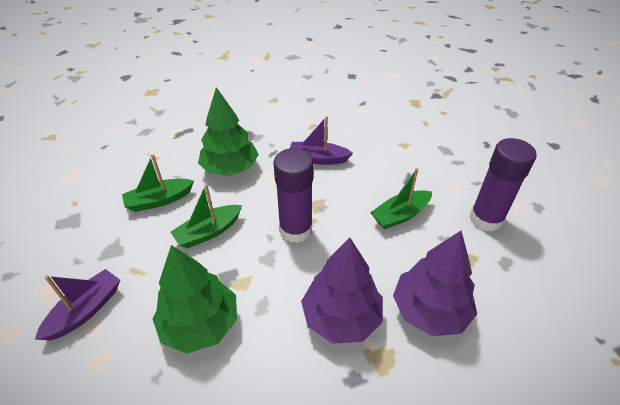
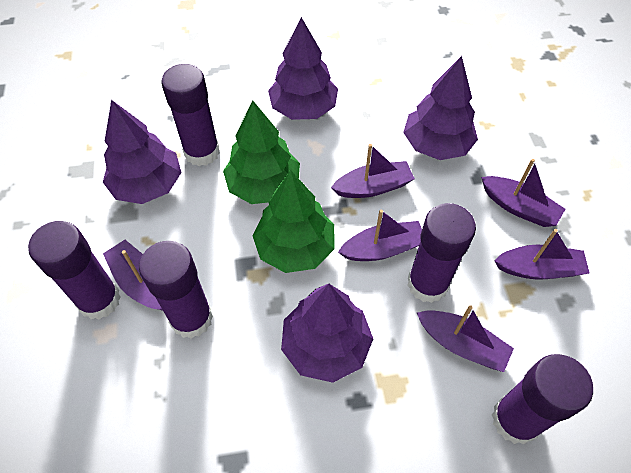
green boat: 3 -> 0
purple boat: 2 -> 6
purple glue stick: 2 -> 5
purple tree: 2 -> 4

